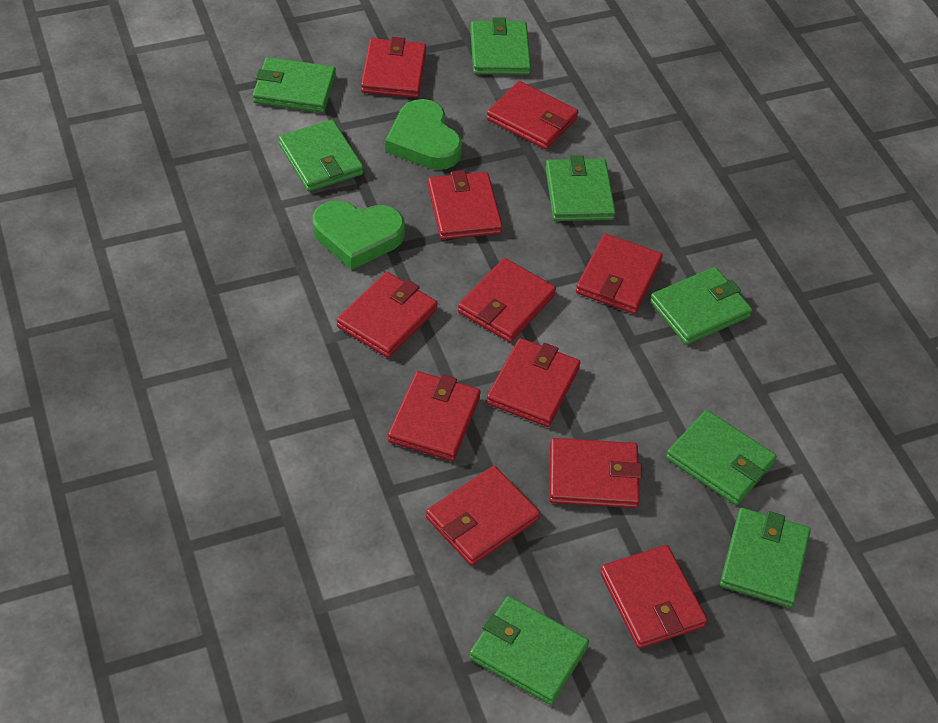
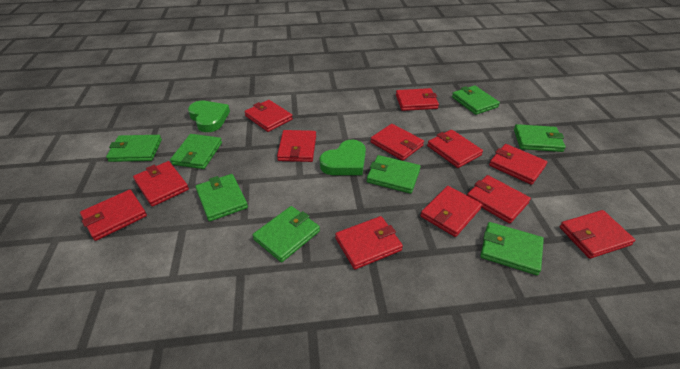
red wallet: 11 -> 12

